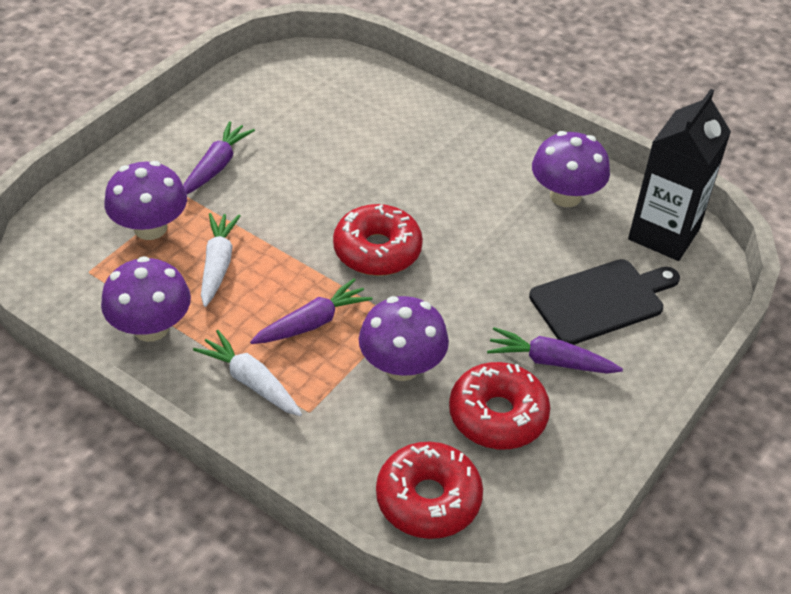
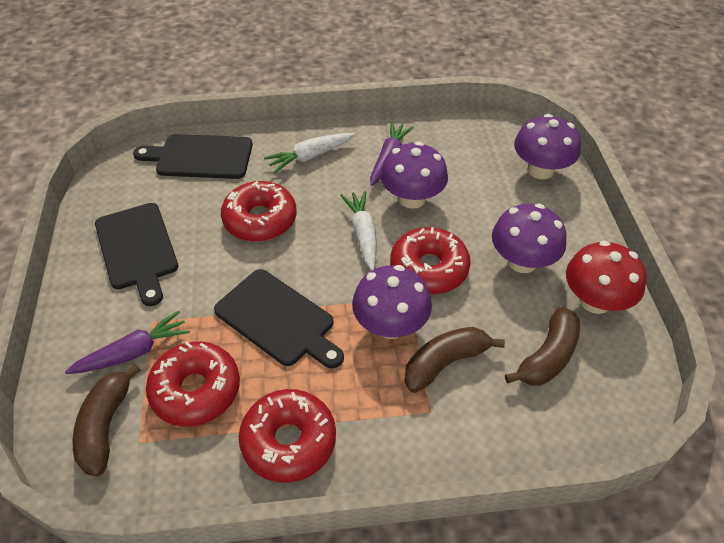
black carton: 1 -> 0
black cutting board: 1 -> 3
brown banana: 0 -> 3
purple carrot: 3 -> 2
red donut: 3 -> 4
red mushroom: 0 -> 1

